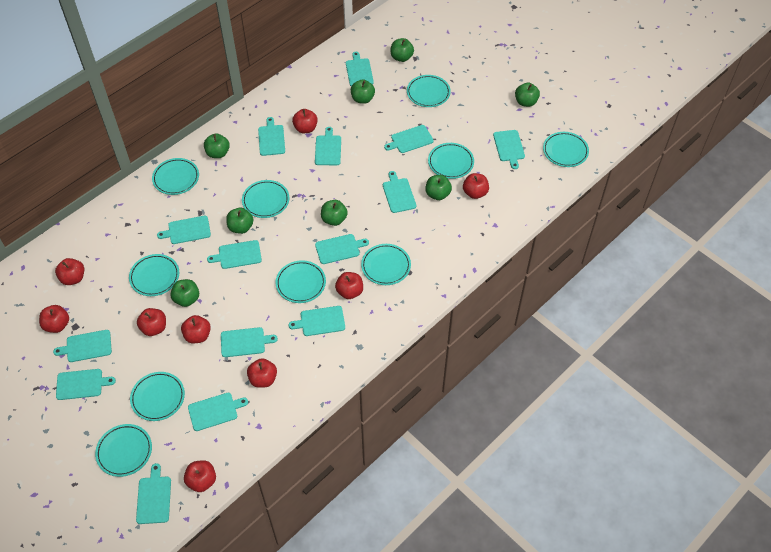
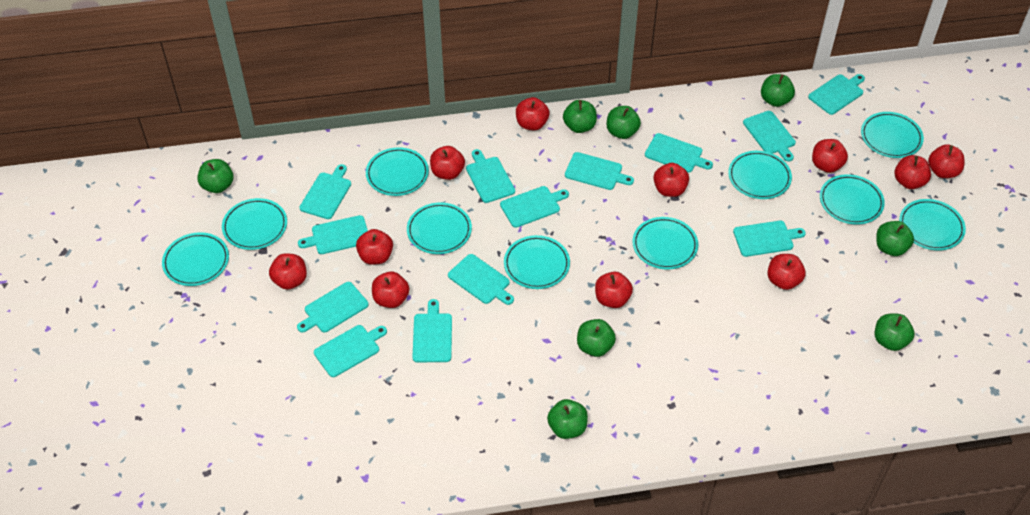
red apple: 9 -> 11
turquoise cutting board: 15 -> 13

